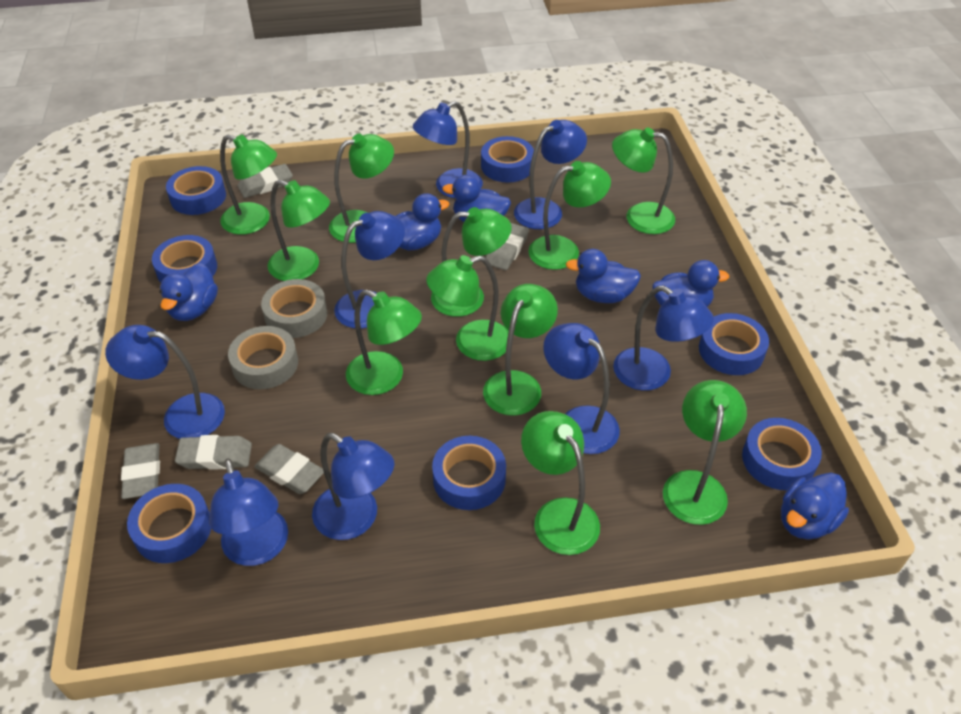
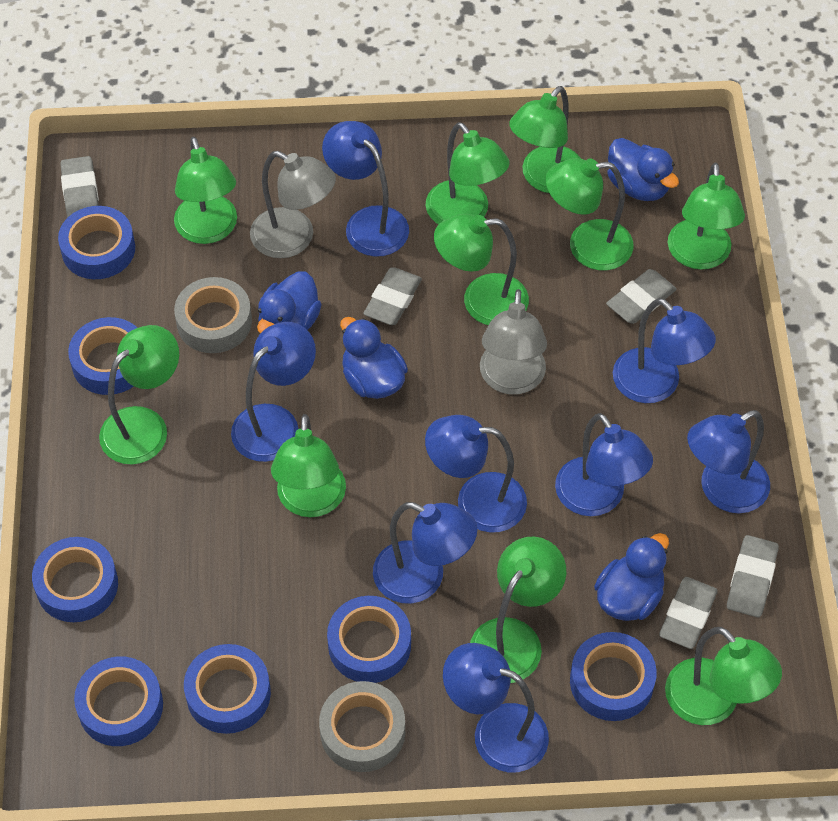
blue duck: 6 -> 4
green lamp: 11 -> 10
grey lamp: 0 -> 2

